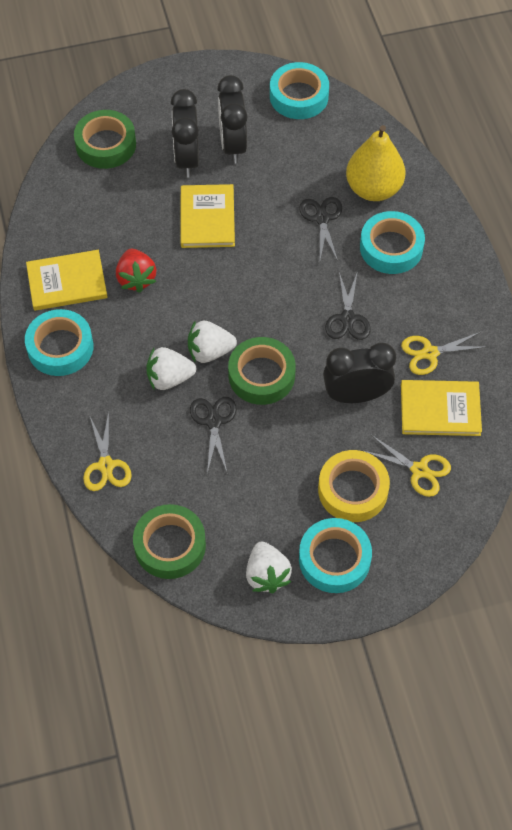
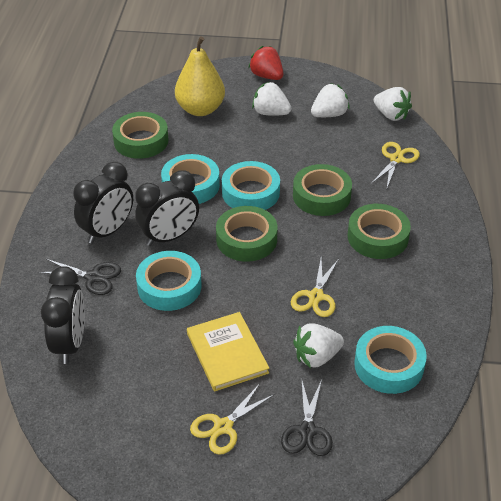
black scissors: 3 -> 2
green tape: 3 -> 4
white strawberry: 3 -> 4
yellow book: 3 -> 1
yellow tape: 1 -> 0

